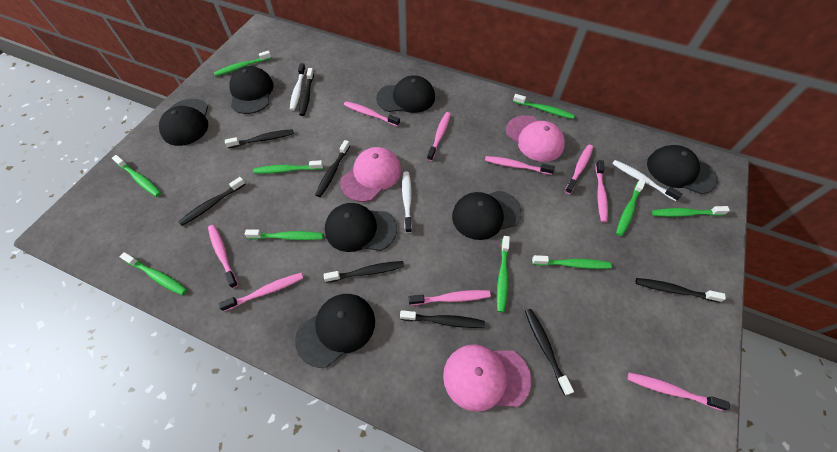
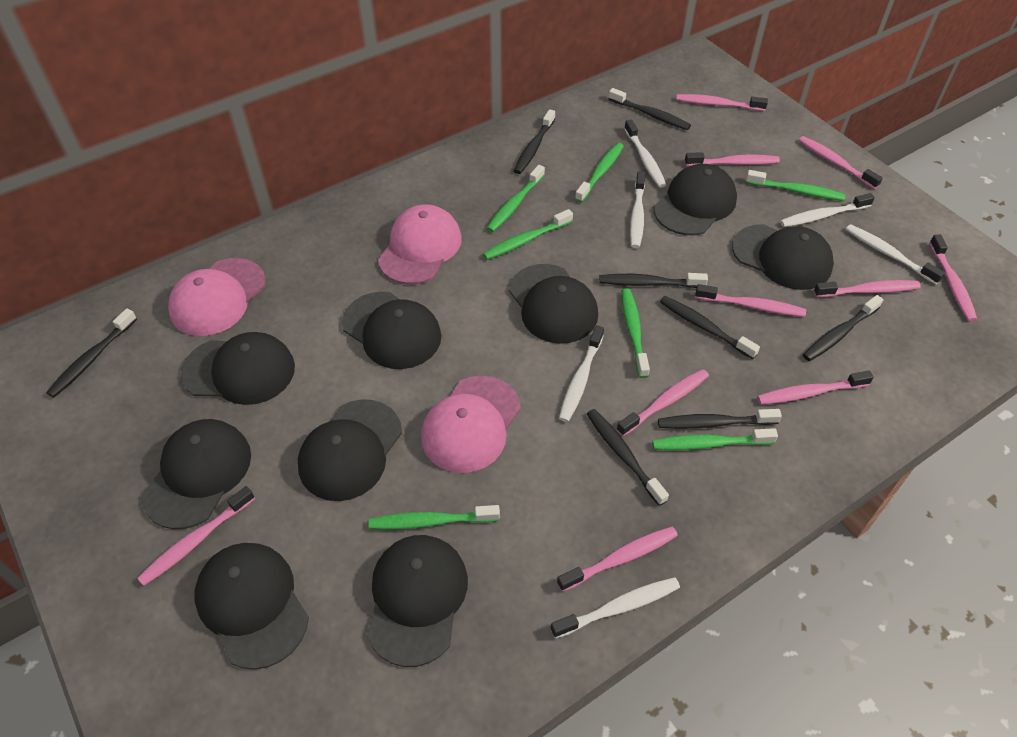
black cap: 7 -> 9
green toothbrush: 10 -> 7
pink toothbrush: 9 -> 10
white toothbrush: 3 -> 6

